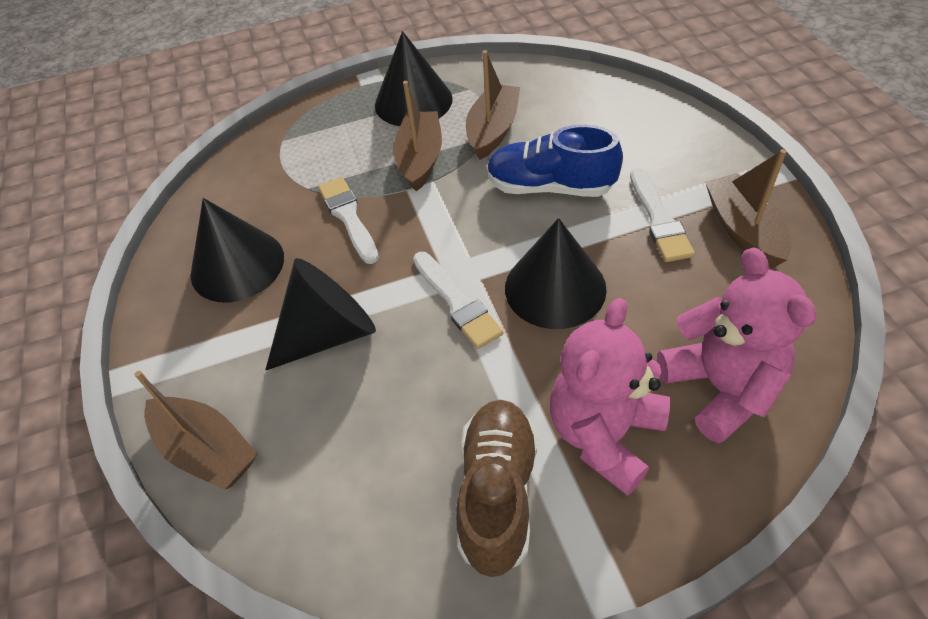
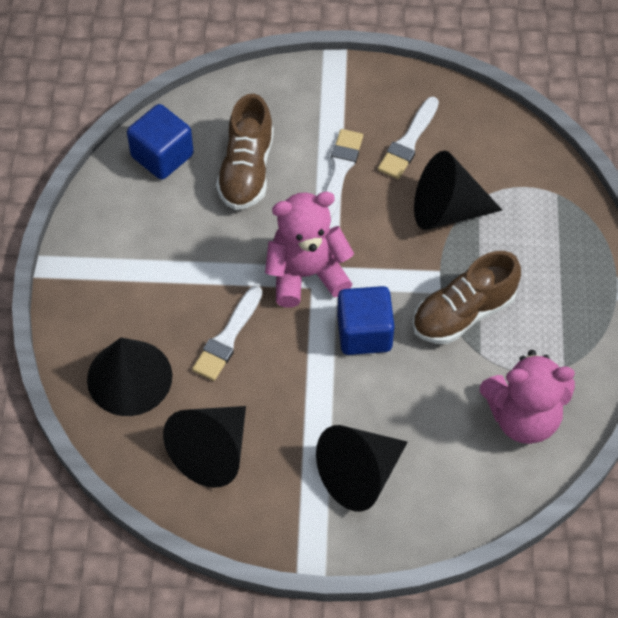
blue cube: 0 -> 2
blue shoe: 1 -> 0
brown boat: 4 -> 0
brown shoe: 1 -> 2

